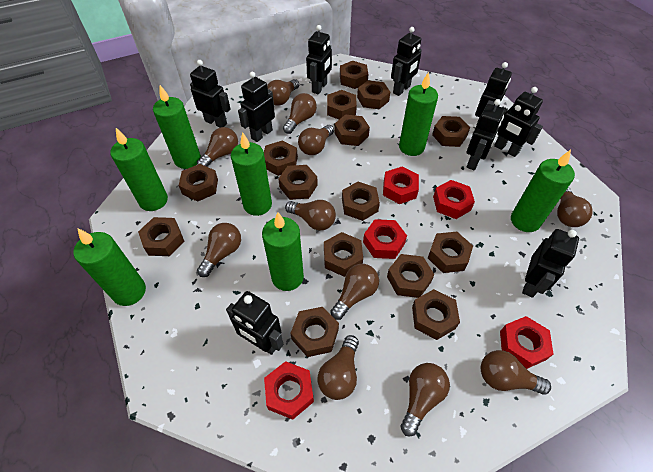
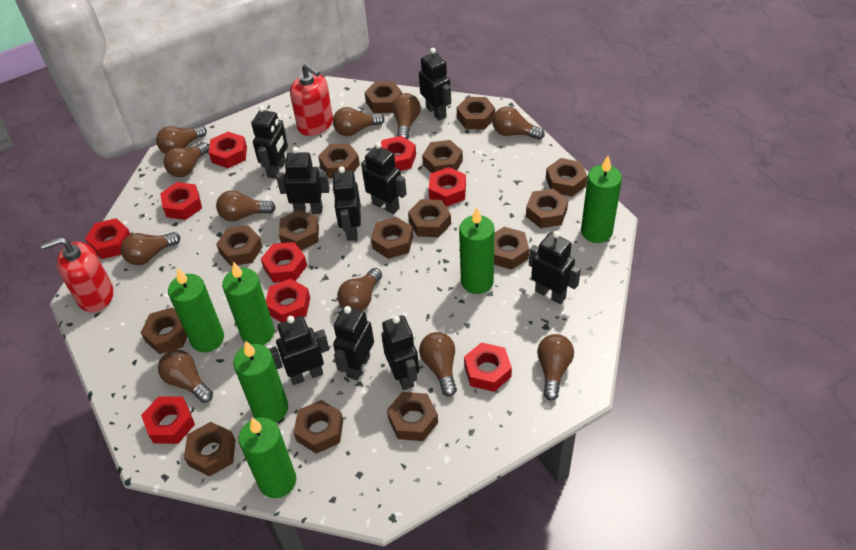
green candle: 7 -> 6
red nut: 5 -> 9
red soap dispenser: 0 -> 2

